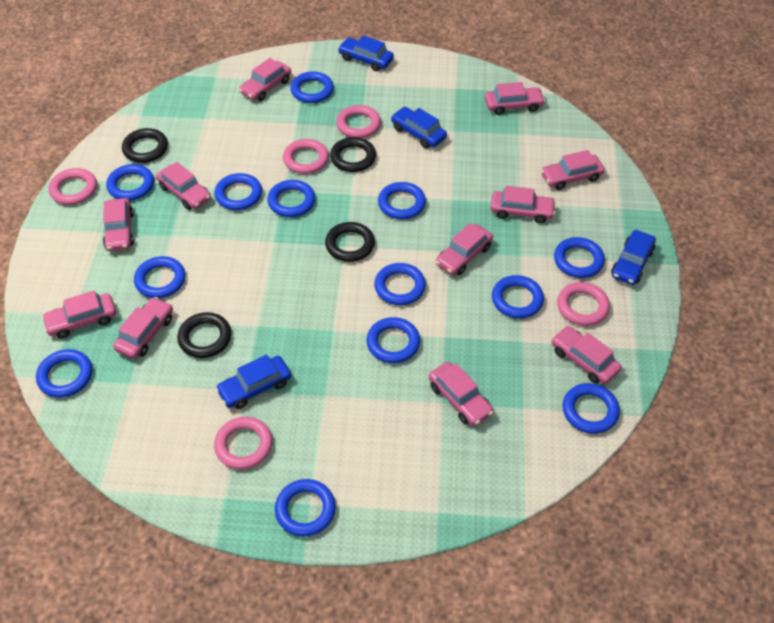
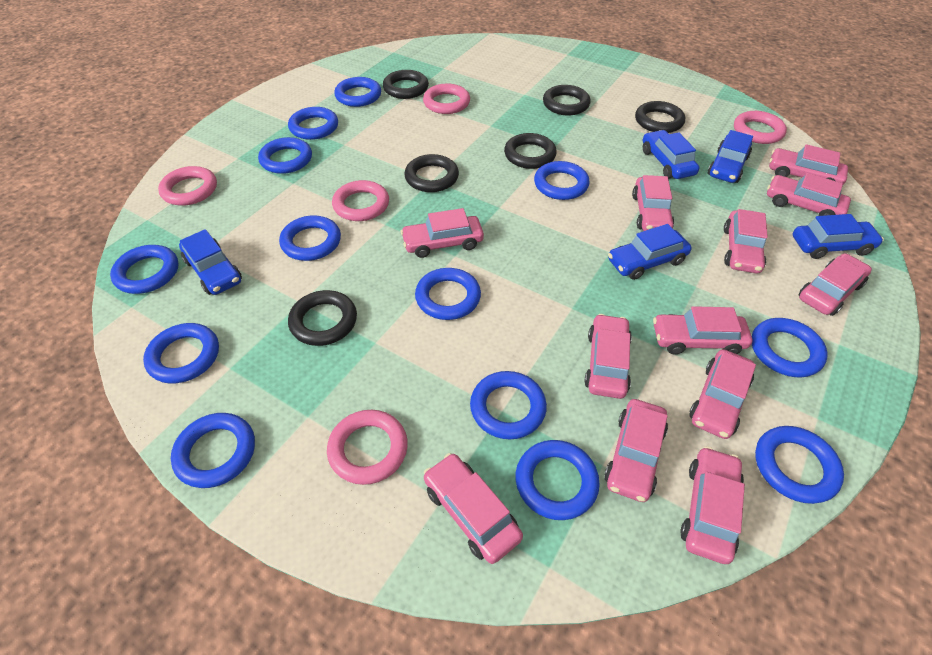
black ring: 4 -> 6
blue car: 4 -> 5
pink car: 11 -> 12

